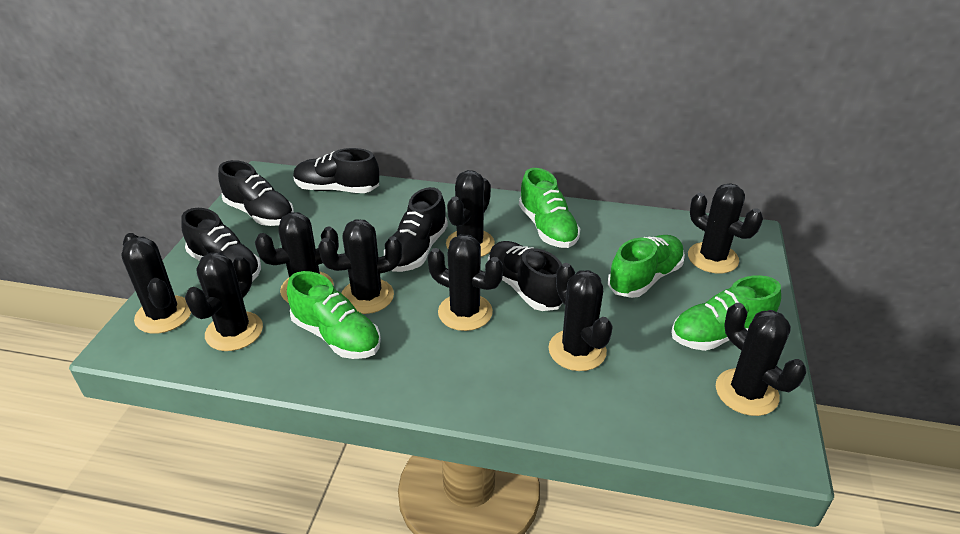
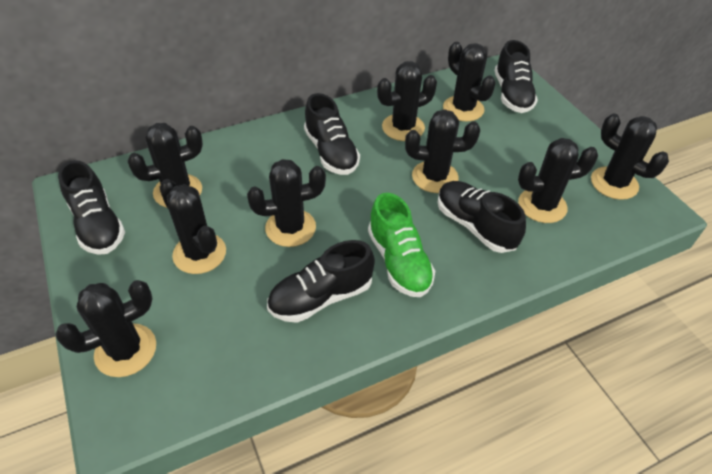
green shoe: 4 -> 1

